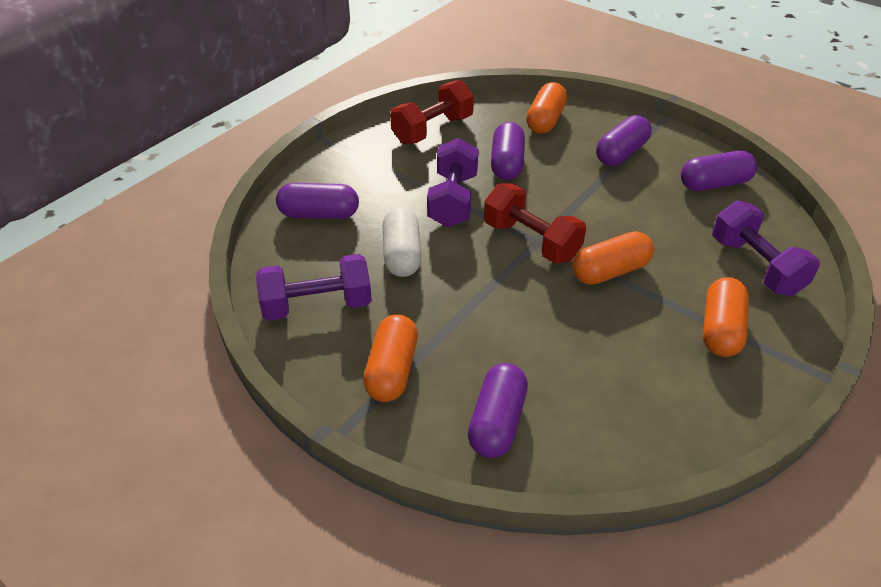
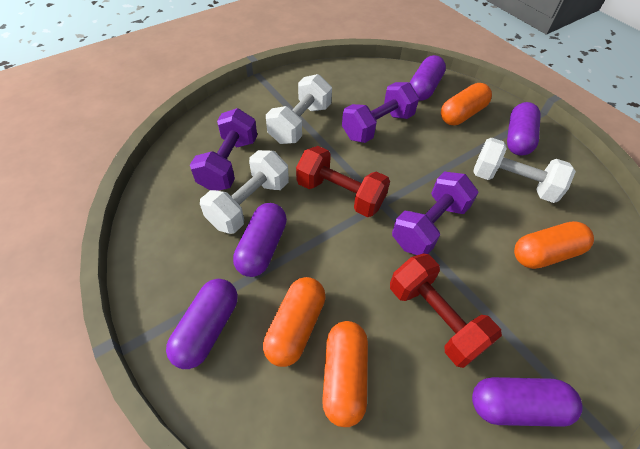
white capsule: 1 -> 0
white dumbbell: 0 -> 3

